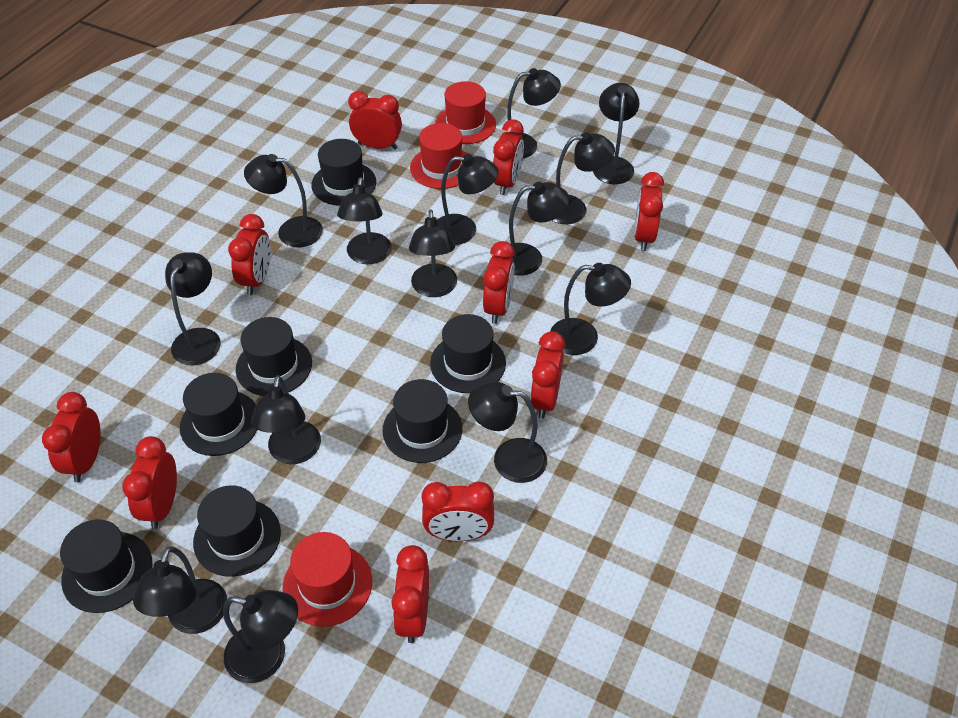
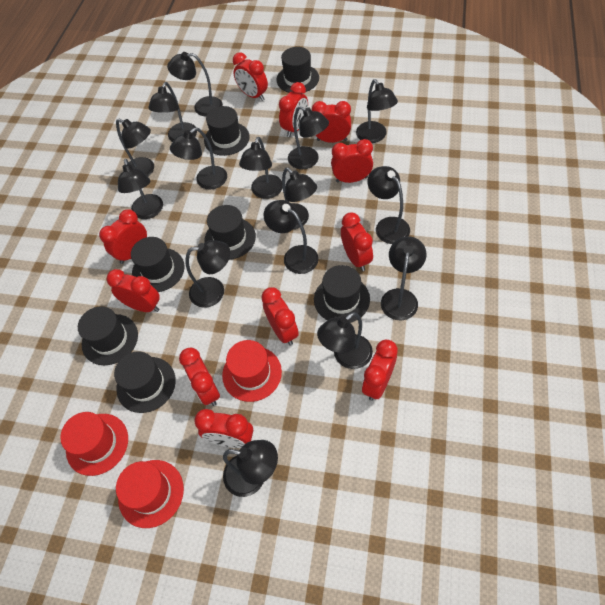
black lamp: 14 -> 15
red clock: 10 -> 11

